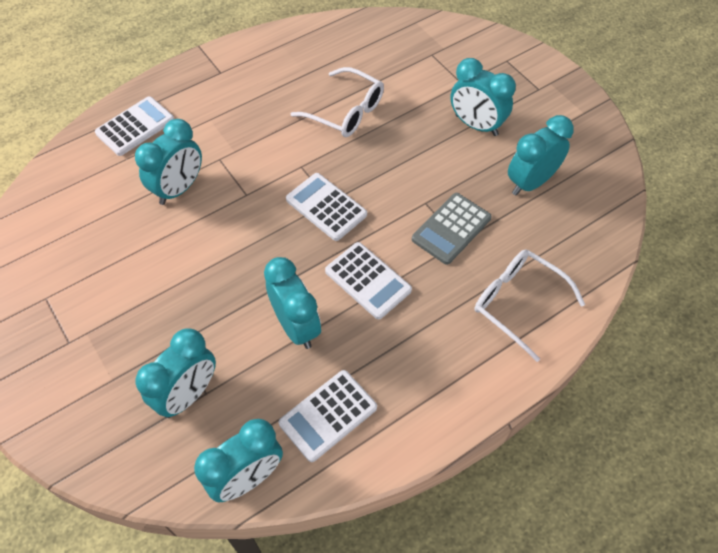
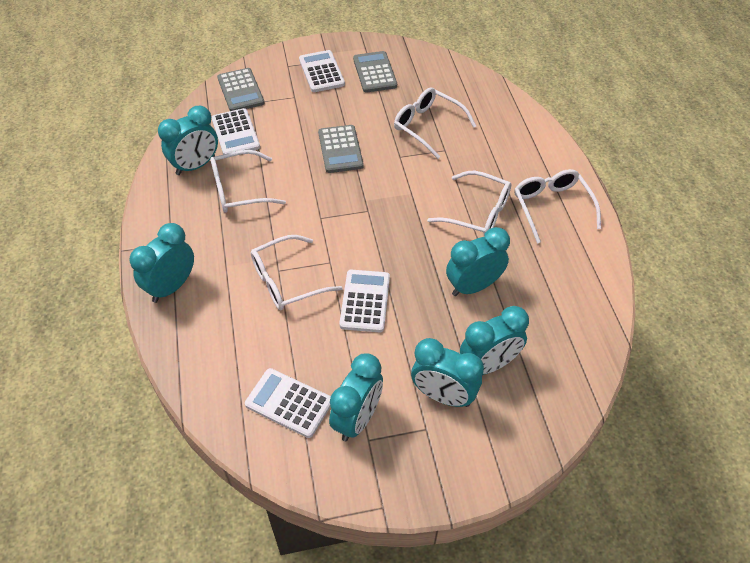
grey calculator: 1 -> 3
white glasses: 2 -> 5

